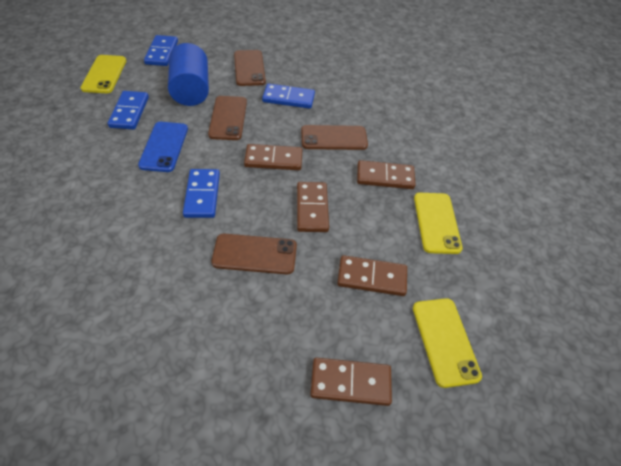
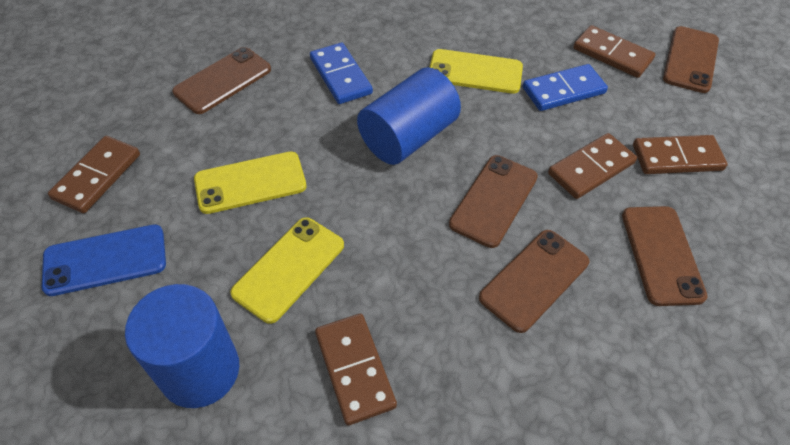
blue cylinder: 1 -> 2
blue domino: 4 -> 2
brown phone: 4 -> 5

